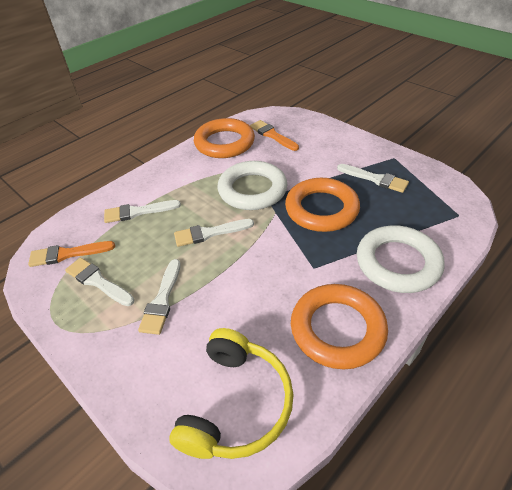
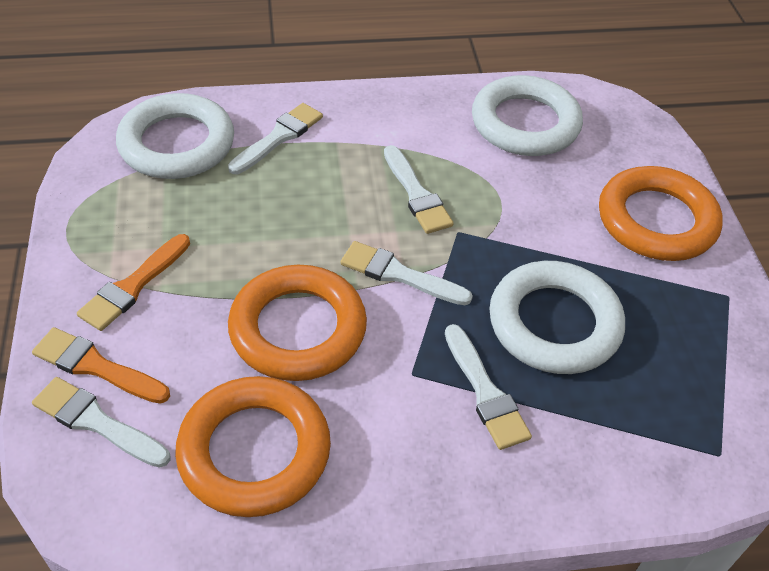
white ring: 2 -> 3
yellow headphones: 1 -> 0

